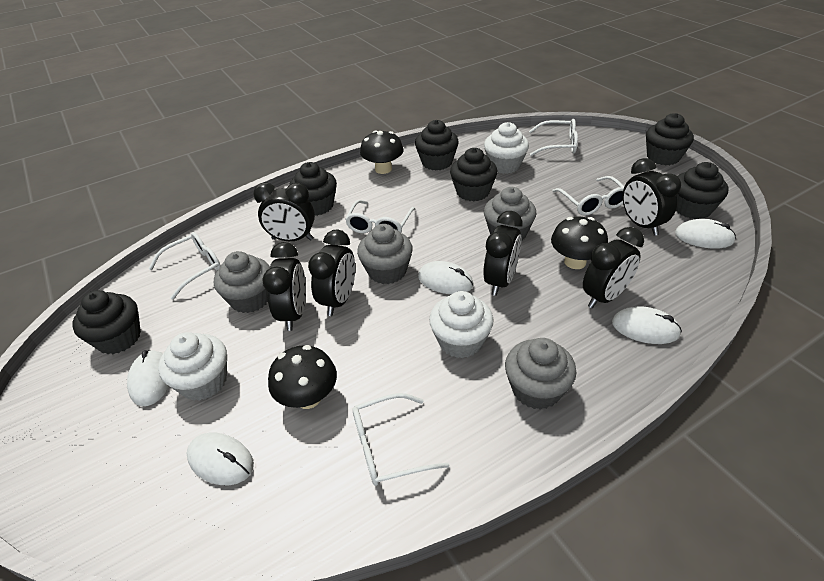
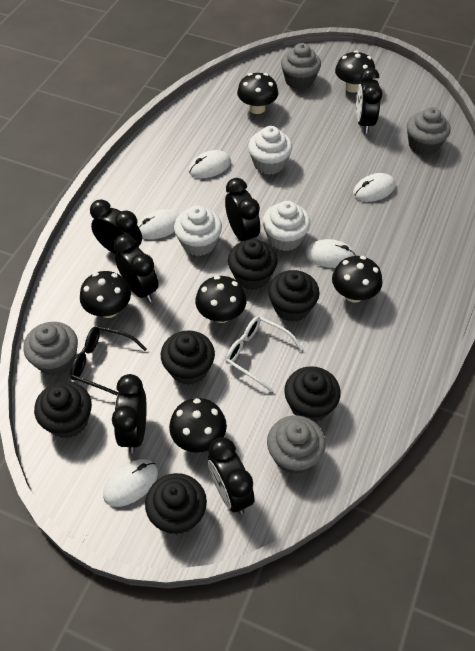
black glasses: 0 -> 1
black mushroom: 3 -> 6
white glasses: 5 -> 1

